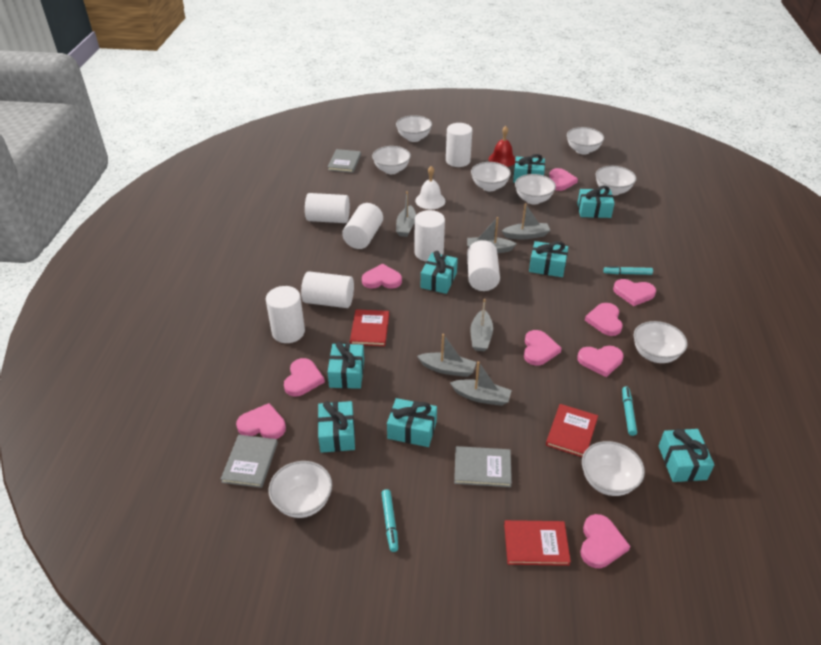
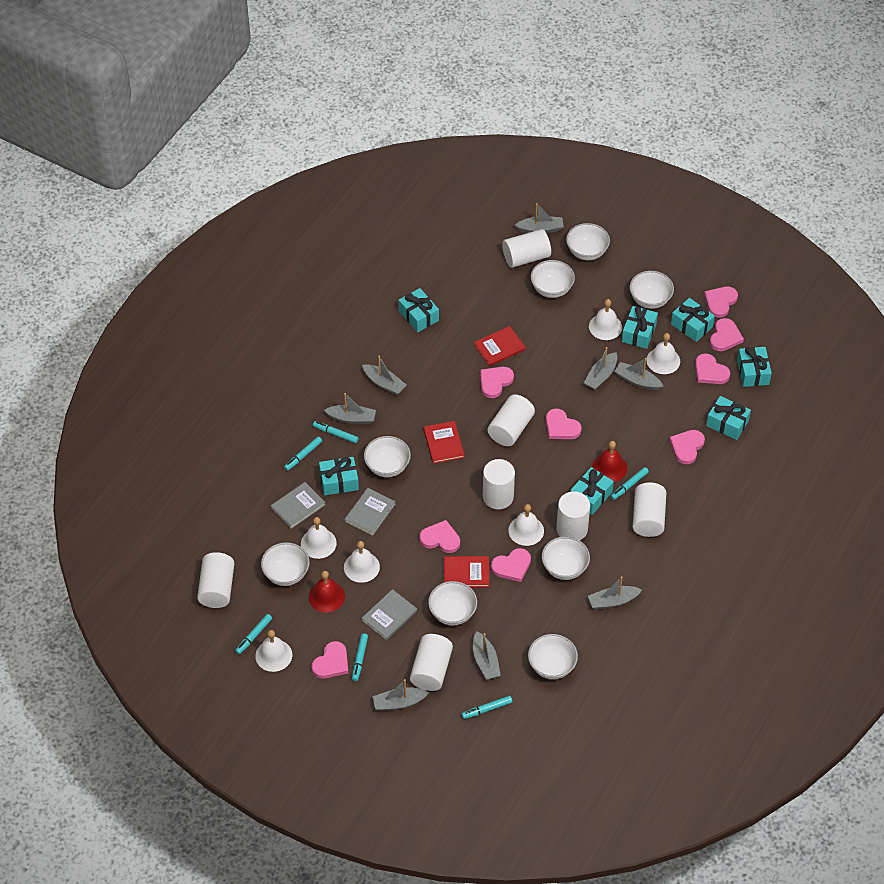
grey boat: 6 -> 8
red bell: 1 -> 2
turquoise gift: 8 -> 7
turquoise marker: 3 -> 6
white bell: 1 -> 6
white bowl: 9 -> 8

